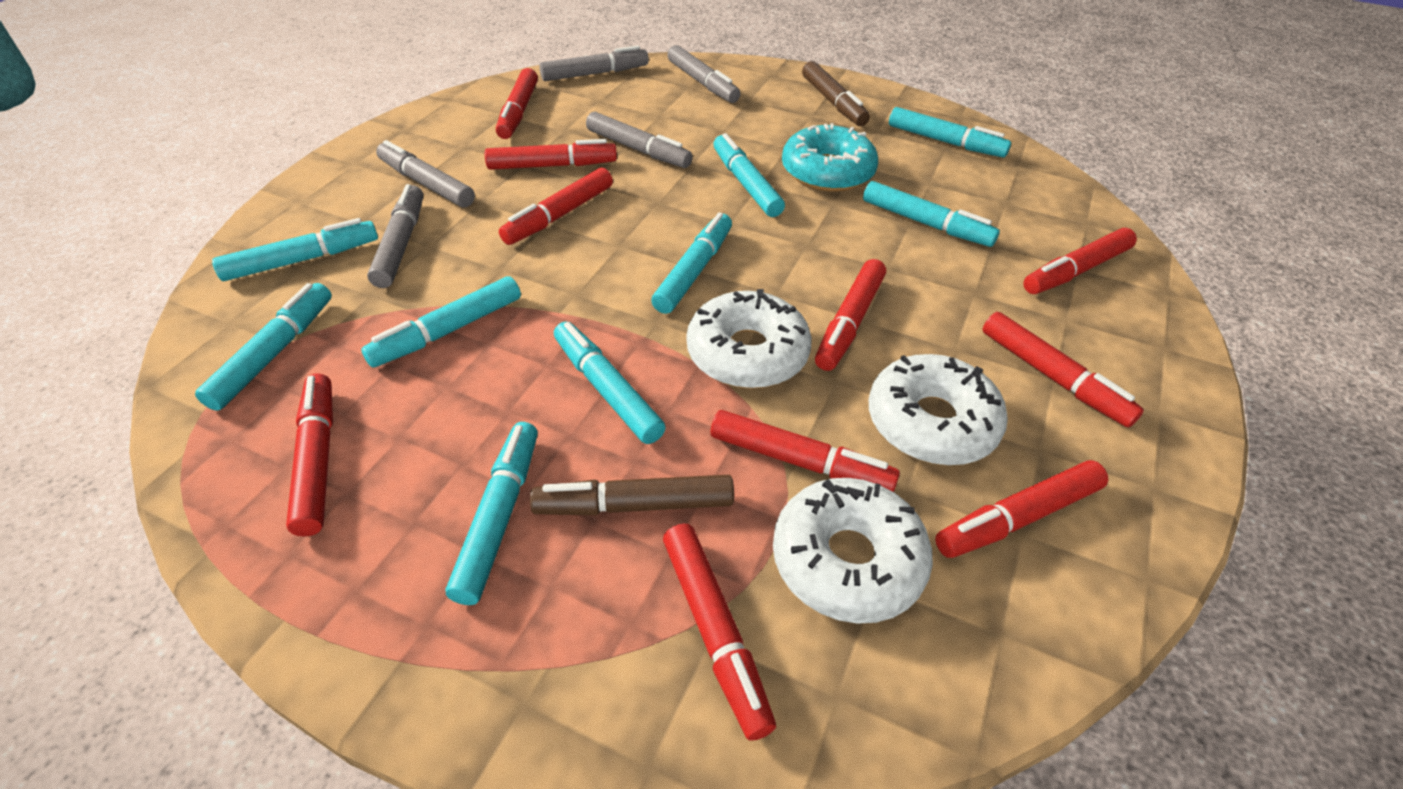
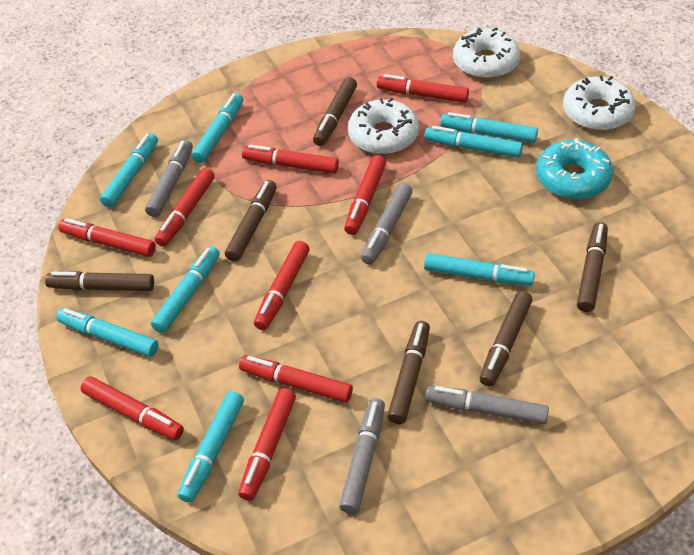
brown marker: 2 -> 6
grey marker: 5 -> 4
red marker: 10 -> 9
turquoise marker: 9 -> 8

